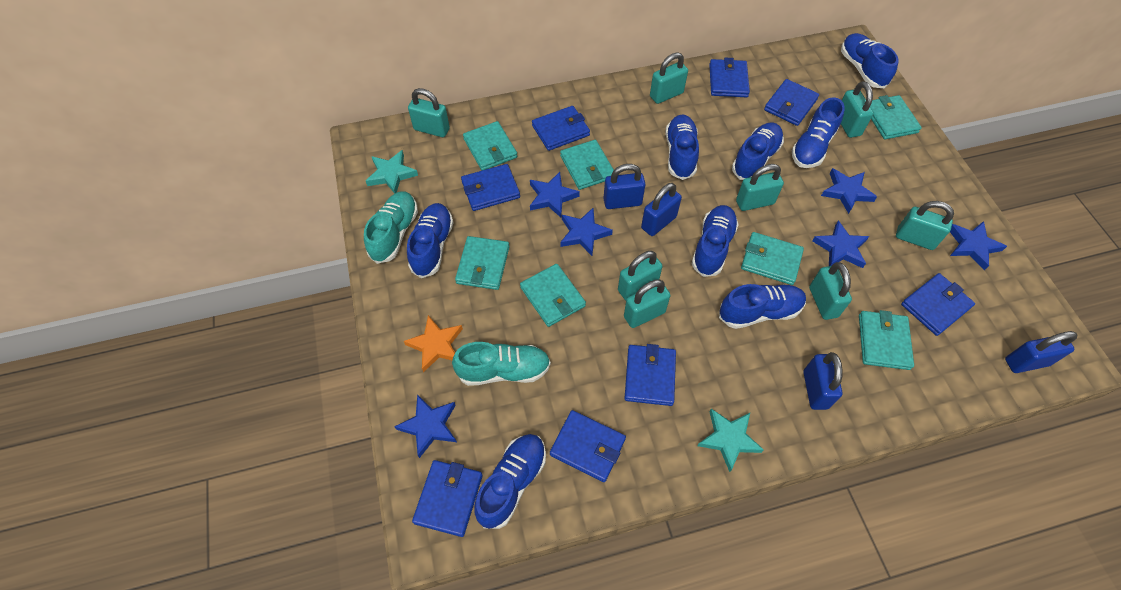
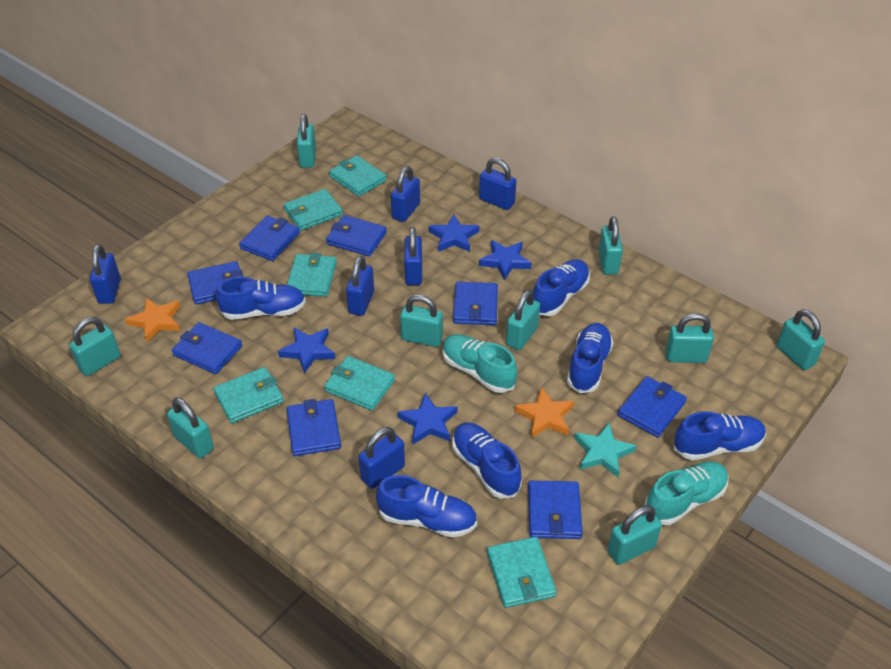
blue padlock: 4 -> 6
blue shoe: 8 -> 6
blue star: 6 -> 4
orange star: 1 -> 2
turquoise padlock: 8 -> 9
turquoise star: 2 -> 1
turquoise wallet: 7 -> 6

